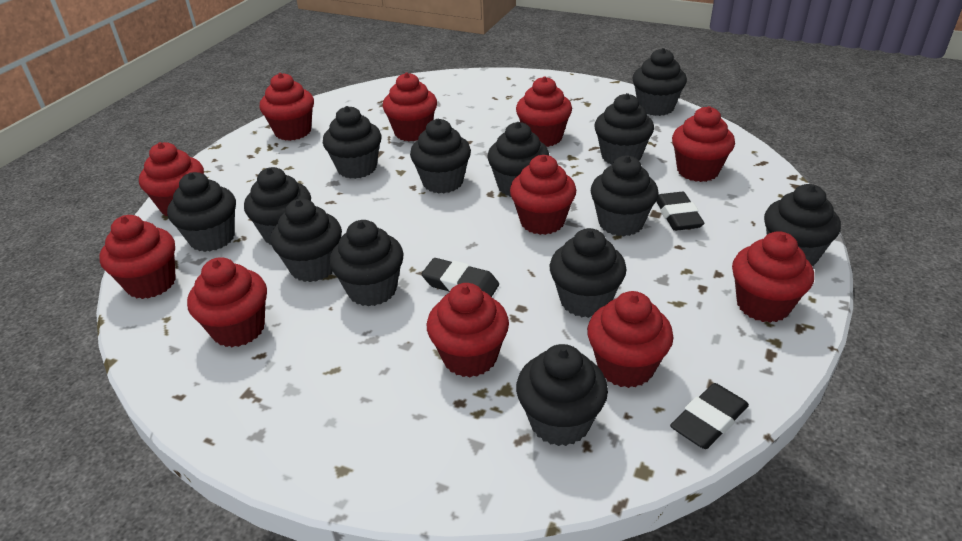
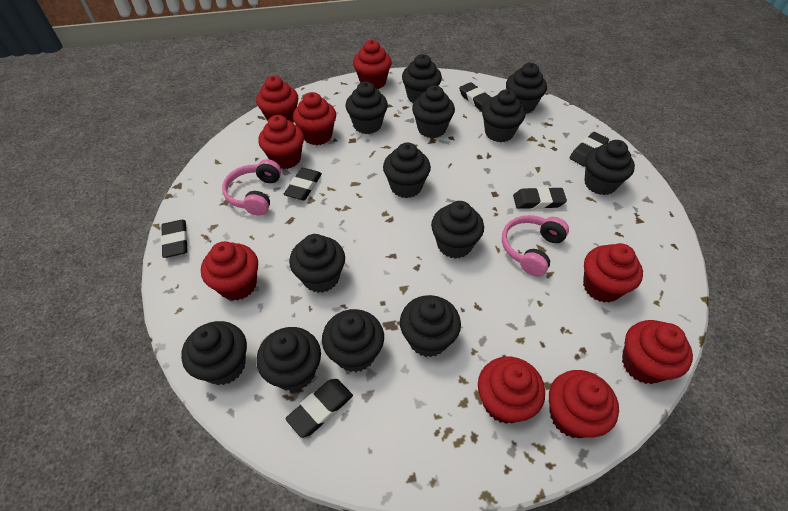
black eraser: 3 -> 6
pink headphones: 0 -> 2
red cupcake: 11 -> 9

